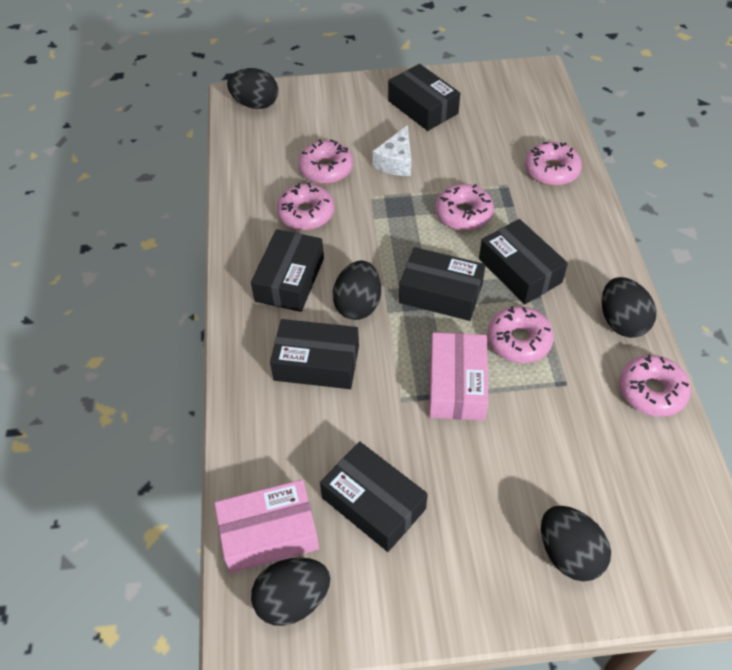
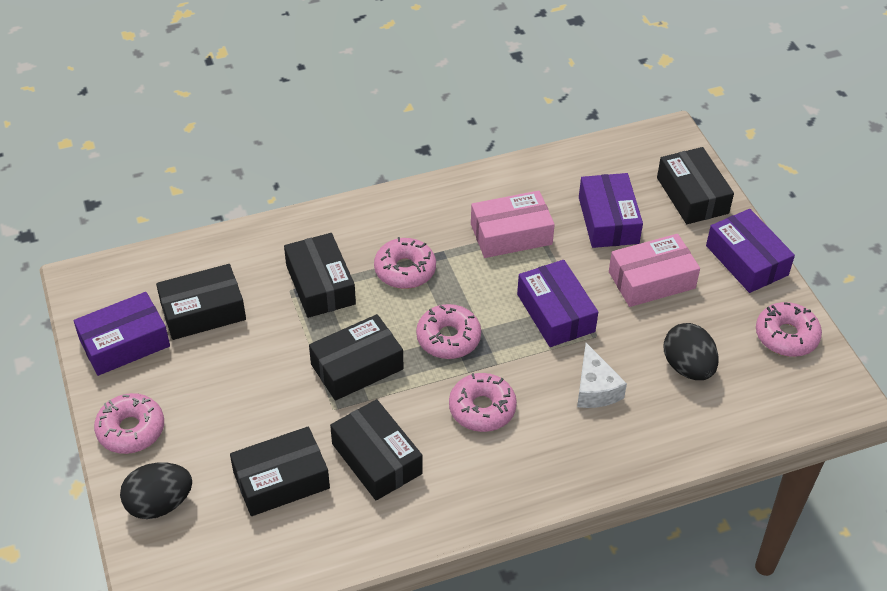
black egg: 5 -> 2
pink donut: 6 -> 5
purple box: 0 -> 4

